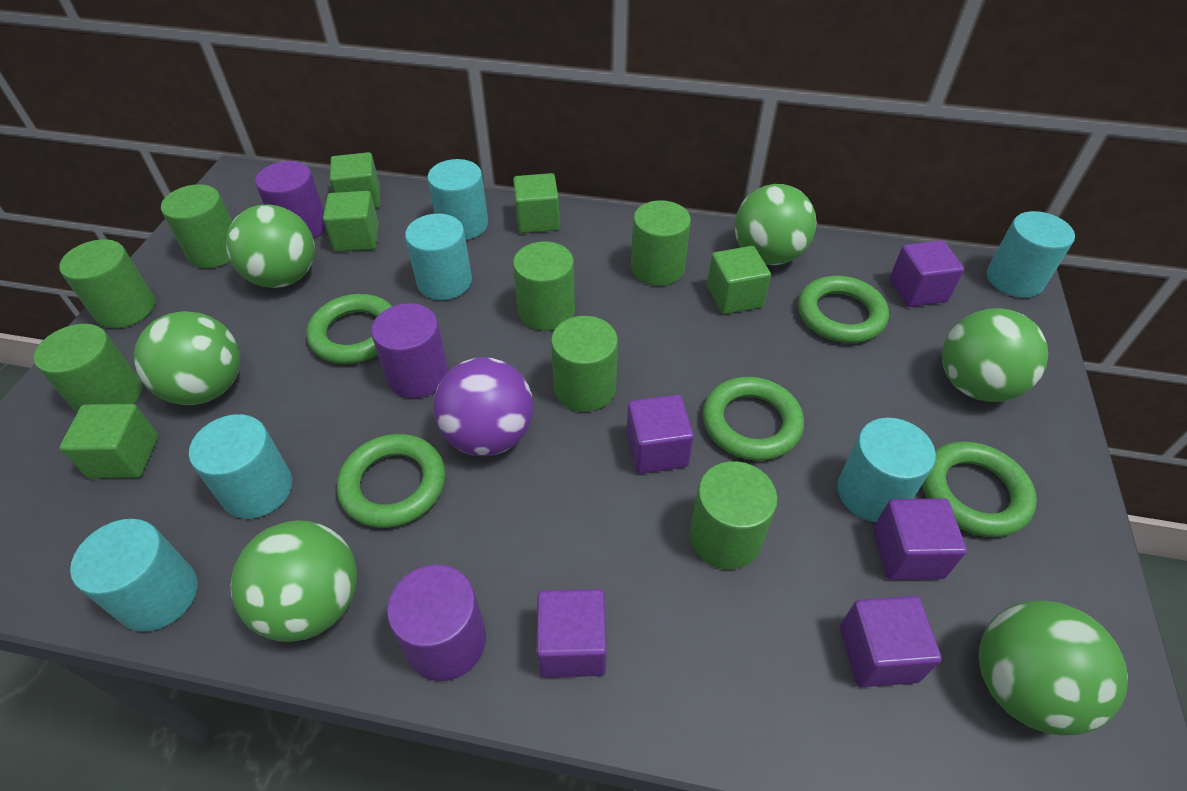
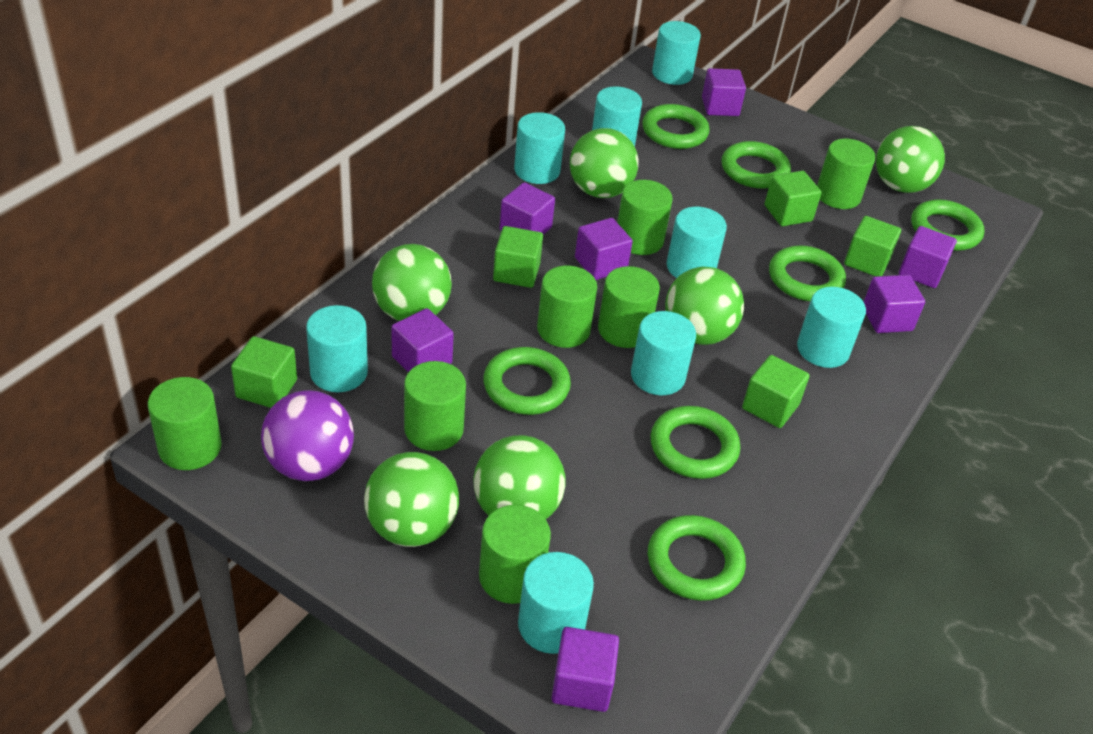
green ring: 5 -> 7
purple cube: 5 -> 7
purple cylinder: 3 -> 0
turquoise cylinder: 6 -> 8

